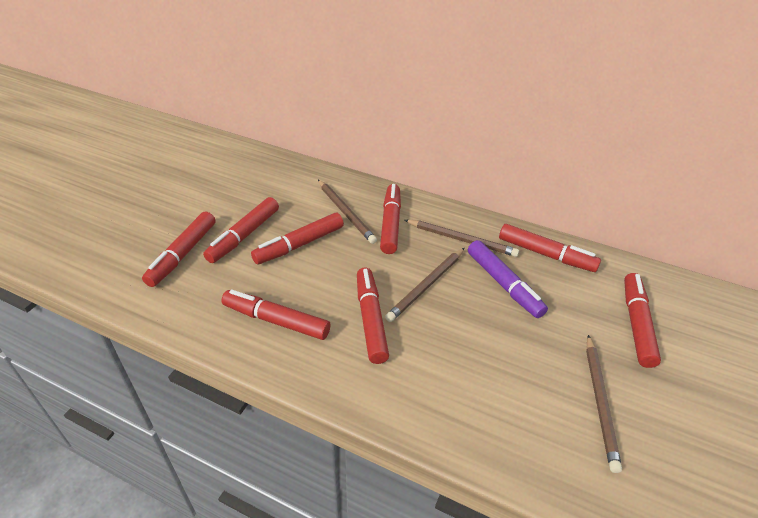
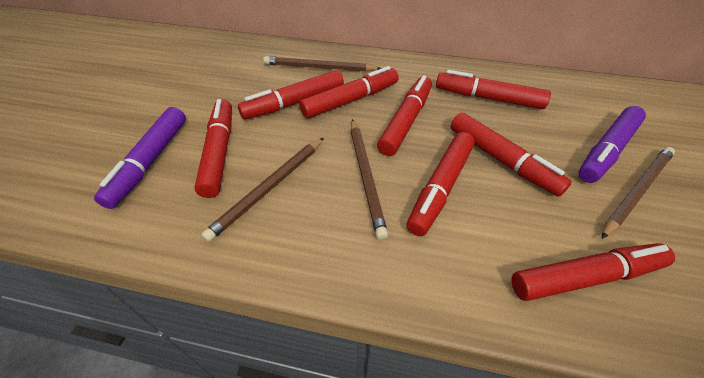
purple marker: 1 -> 2

